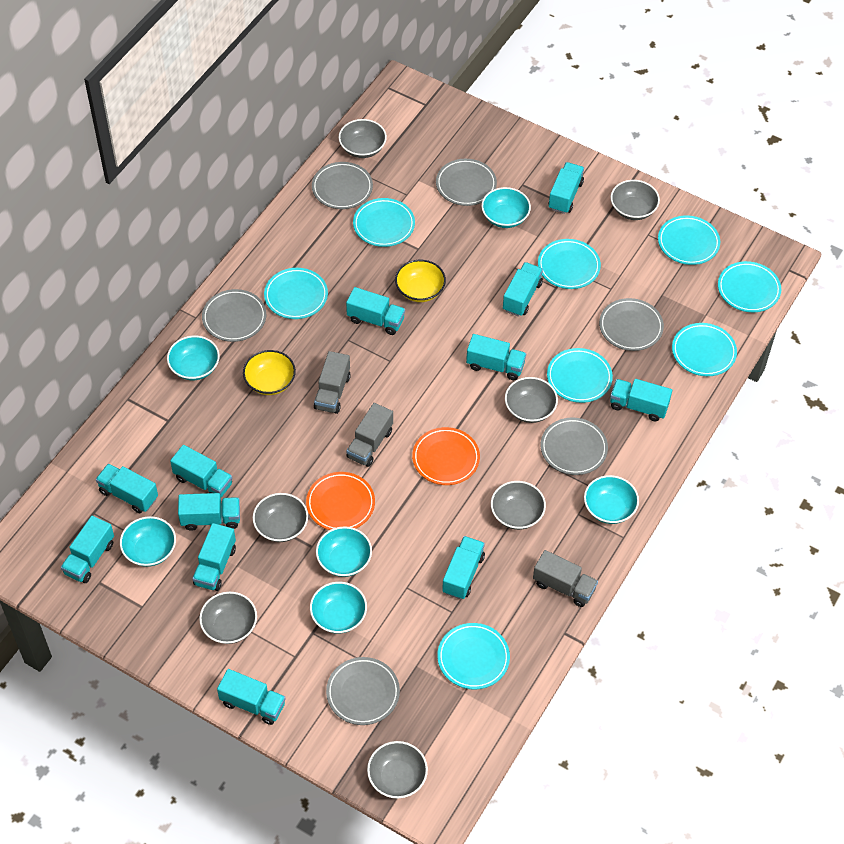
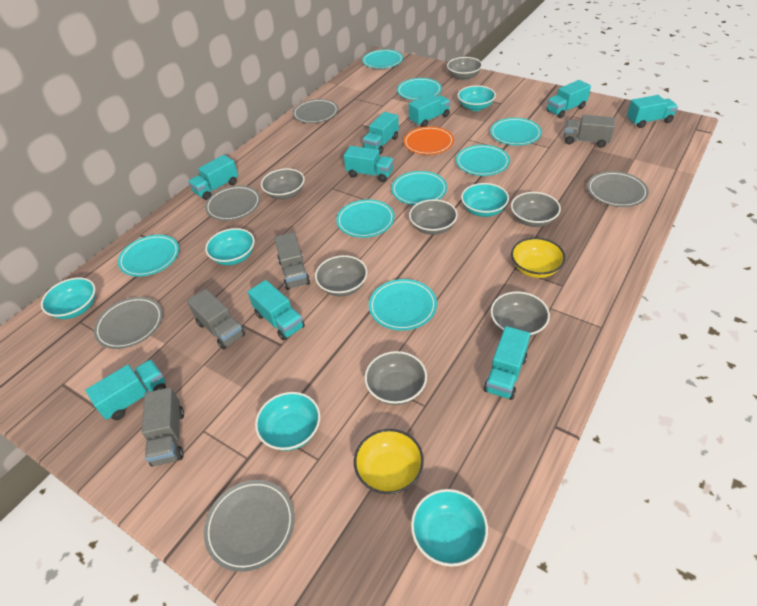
grey plate: 6 -> 5
grey truck: 3 -> 4
orange plate: 2 -> 1
turquoise truck: 12 -> 9

